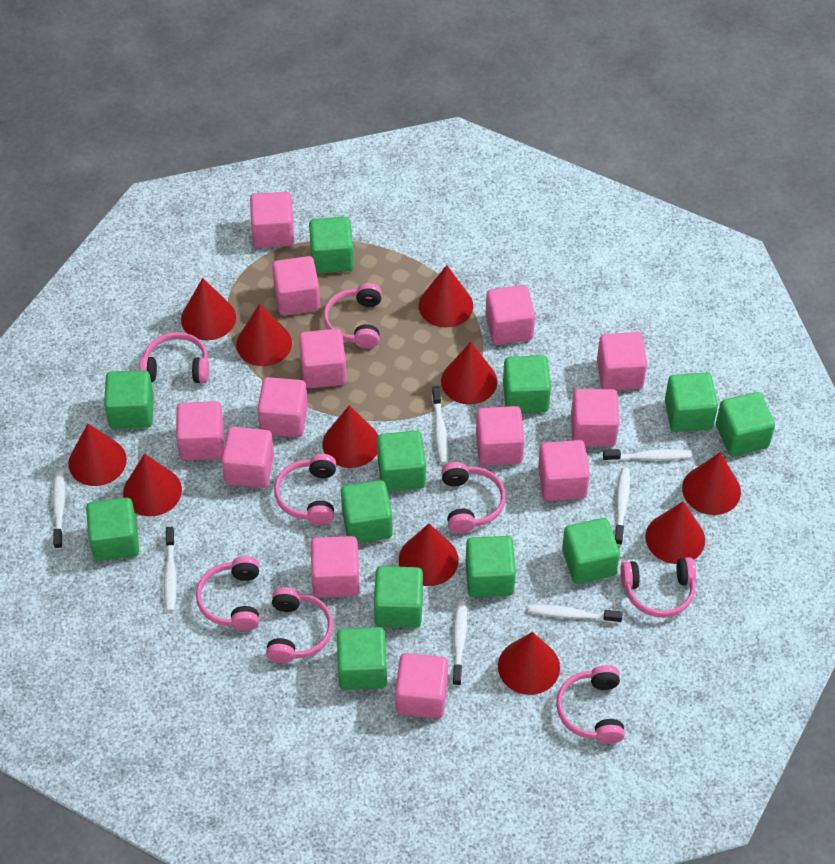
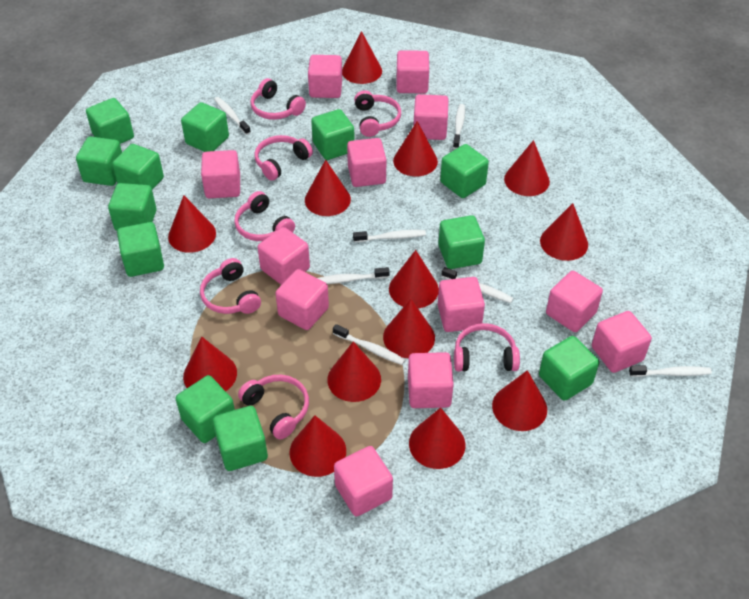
pink cube: 13 -> 12
pink headphones: 8 -> 7
red cone: 11 -> 13

